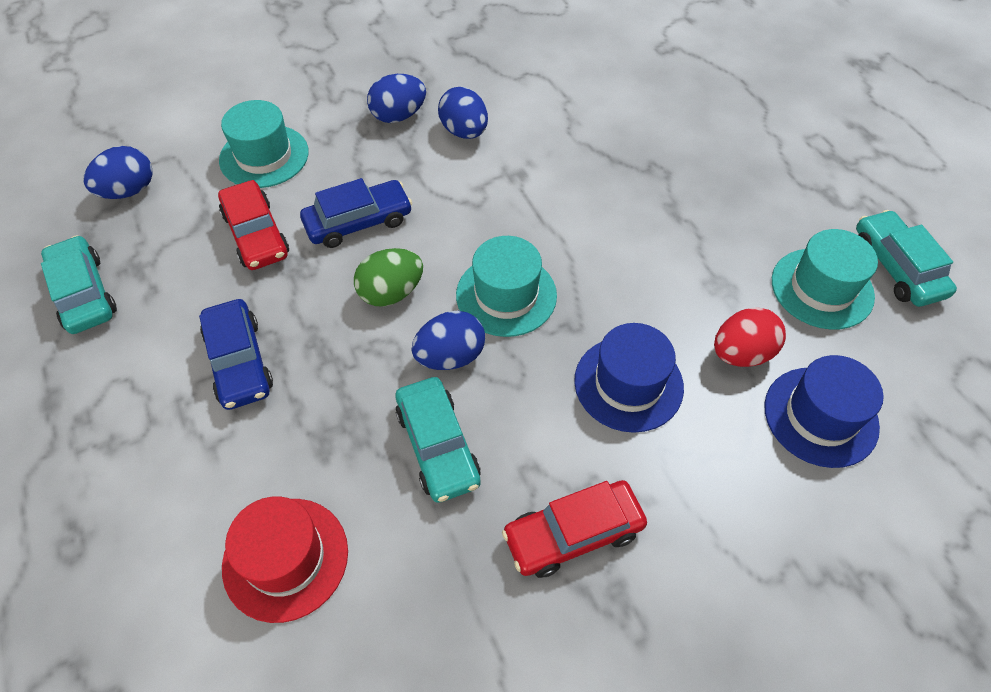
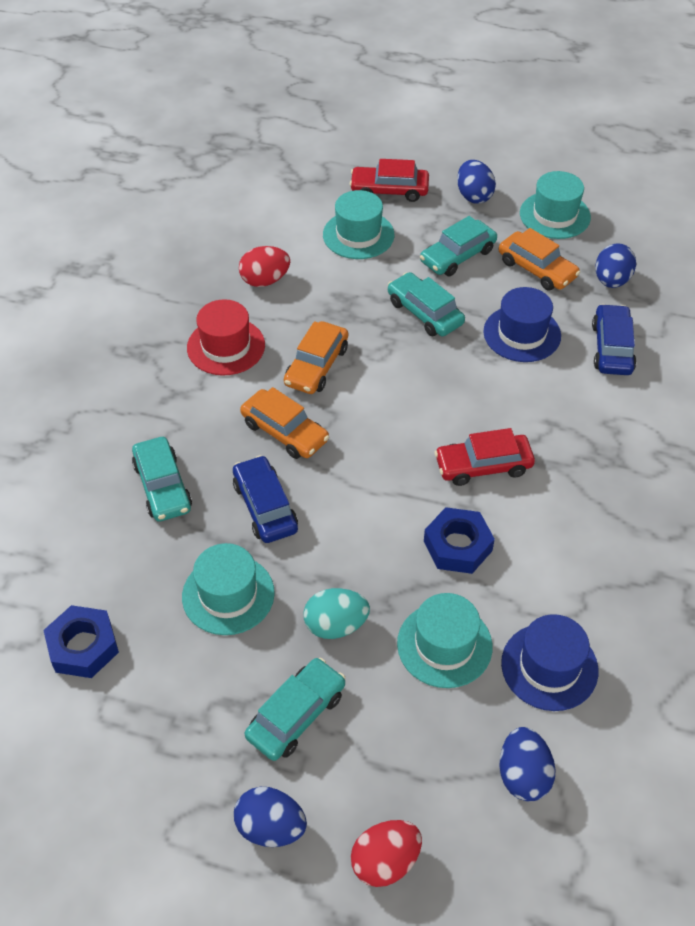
blue nut: 0 -> 2
green egg: 1 -> 0
orange car: 0 -> 3
red egg: 1 -> 2
turquoise car: 3 -> 4
turquoise egg: 0 -> 1
turquoise hat: 3 -> 4

